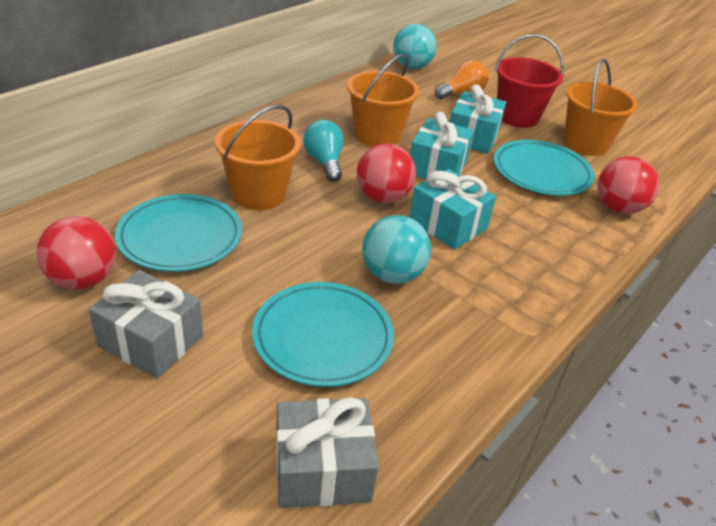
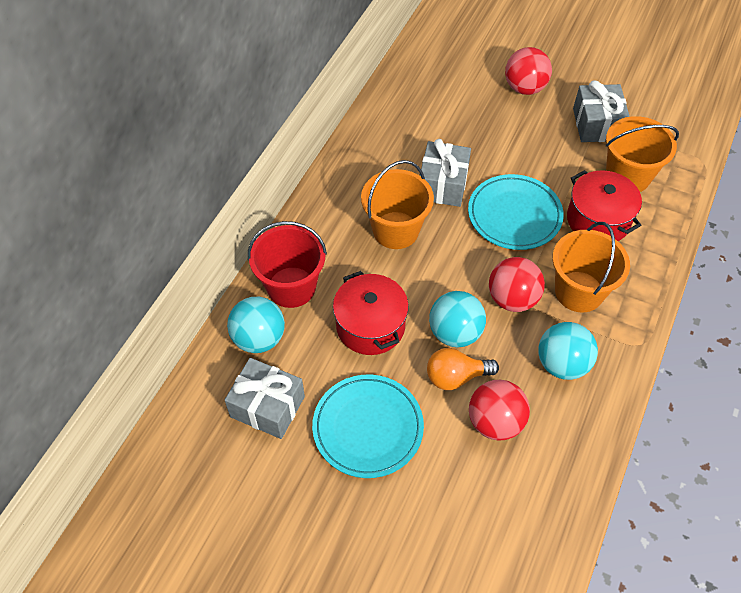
grey gift: 2 -> 3
red pot: 0 -> 2
turquoise ball: 2 -> 3
turquoise gift: 3 -> 0
turquoise light bulb: 1 -> 0
turquoise plate: 3 -> 2

